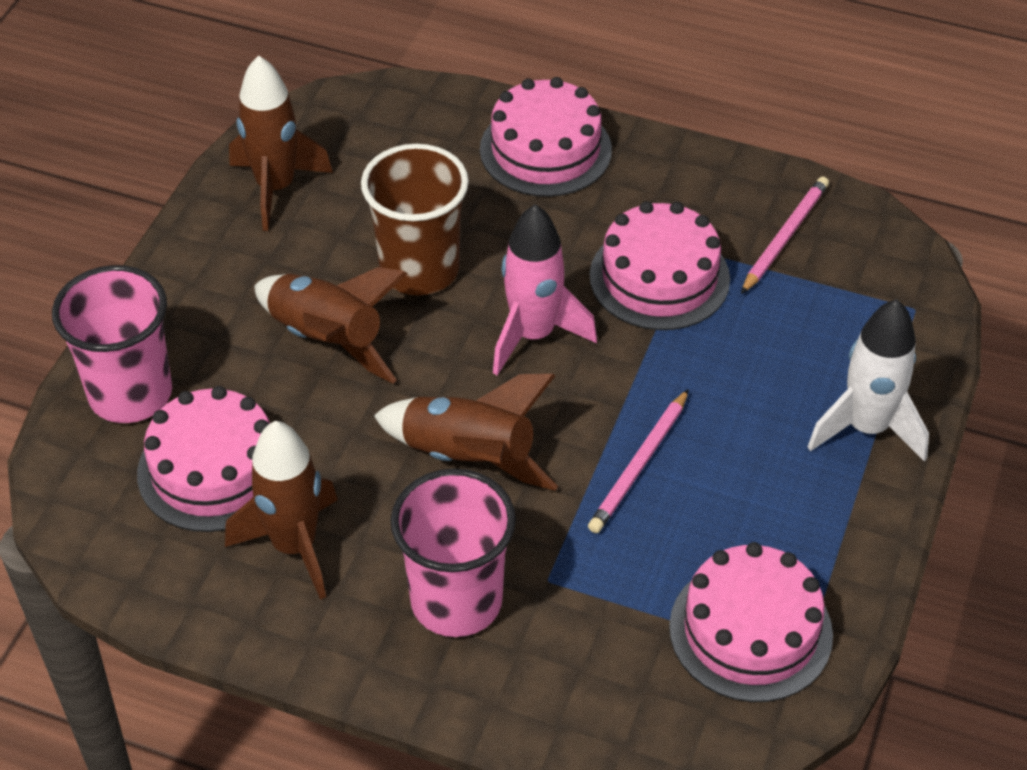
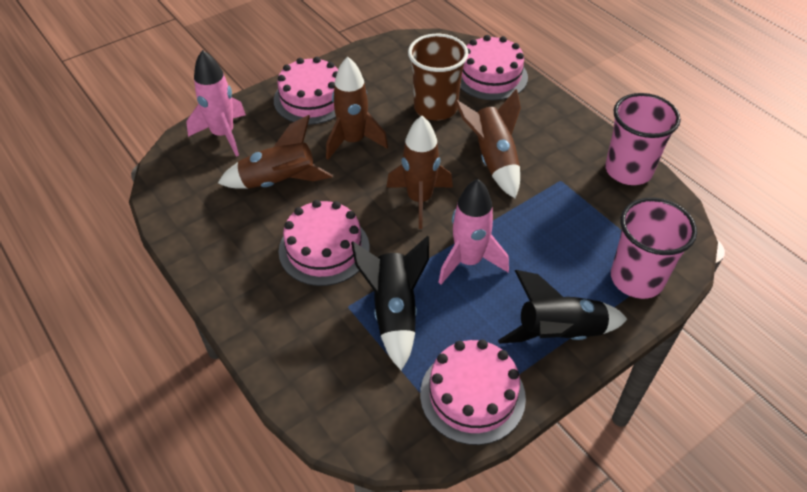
black rocket: 0 -> 2
pink pencil: 2 -> 0
pink rocket: 1 -> 2
white rocket: 1 -> 0

